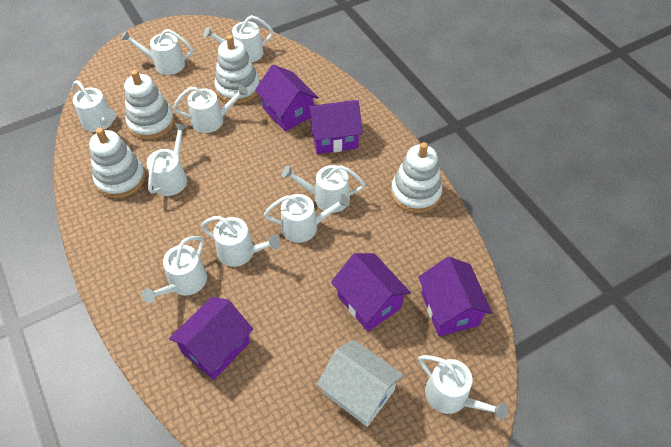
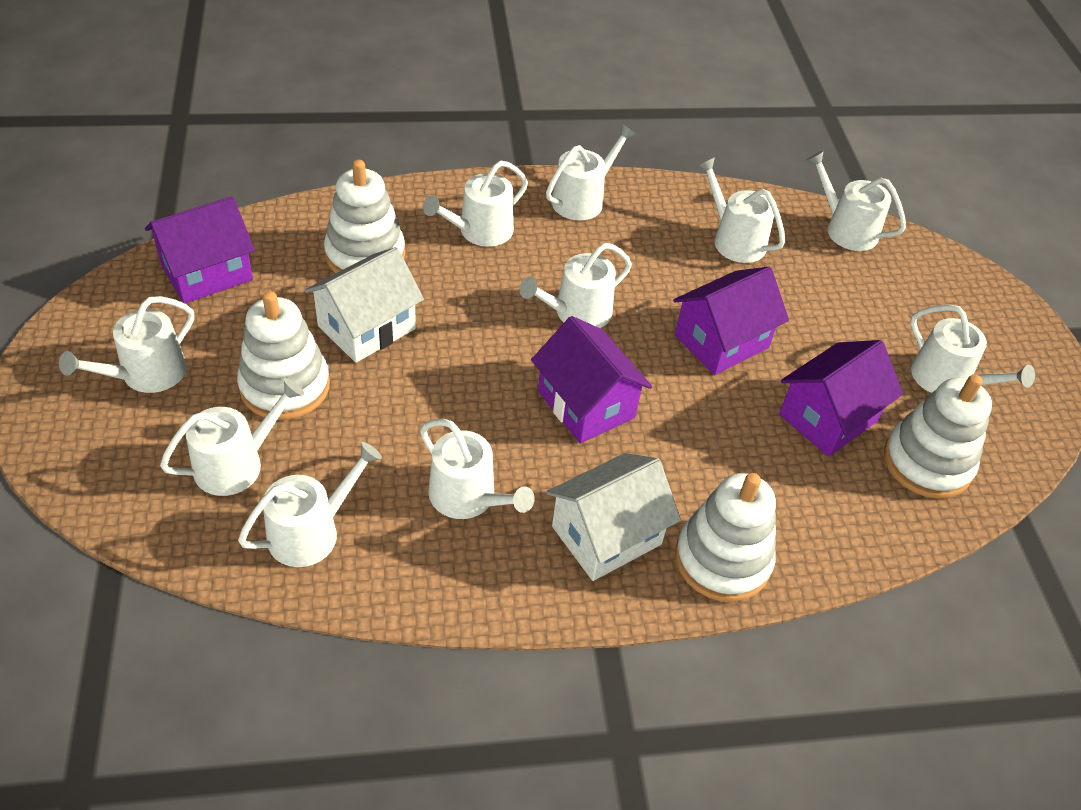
purple house: 5 -> 4
white house: 1 -> 2

